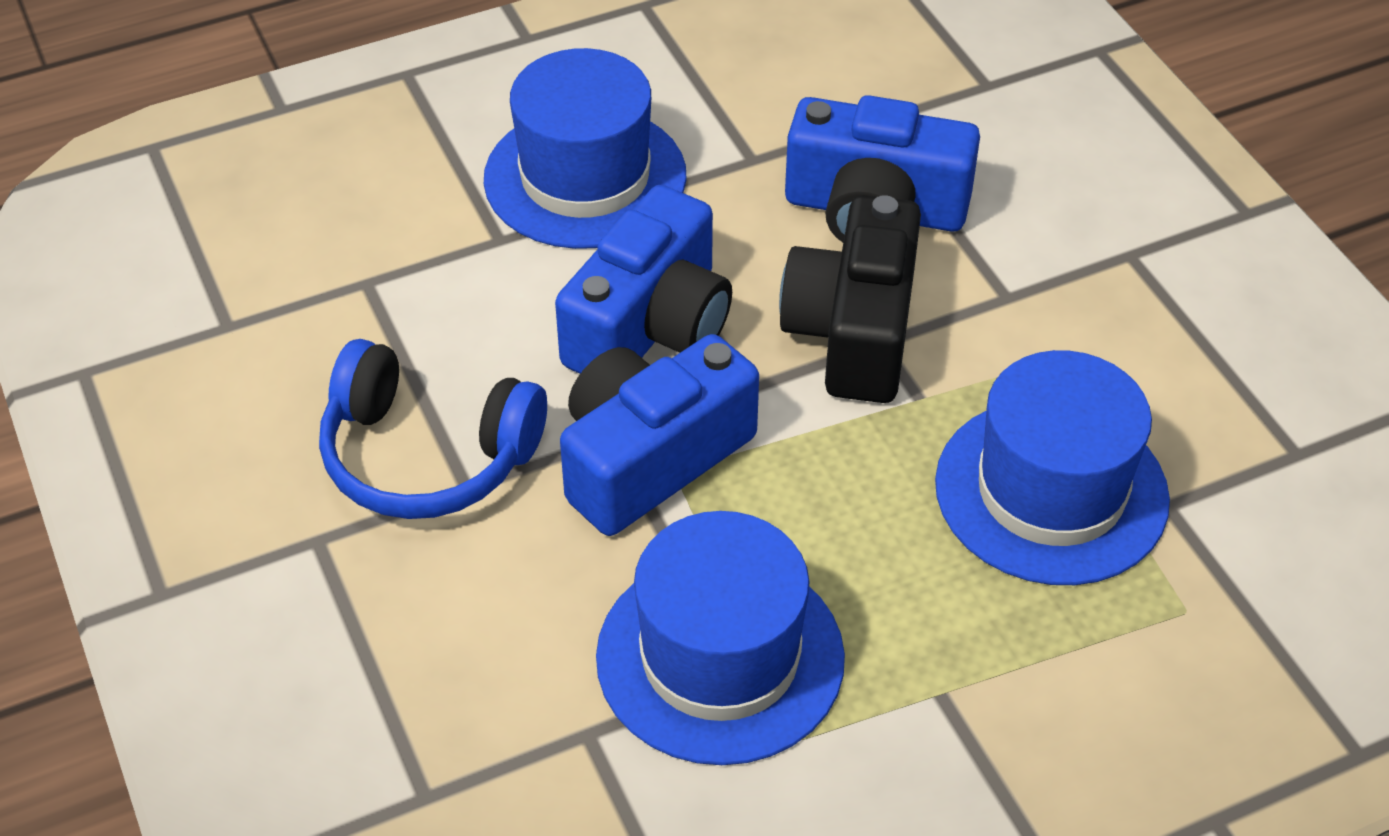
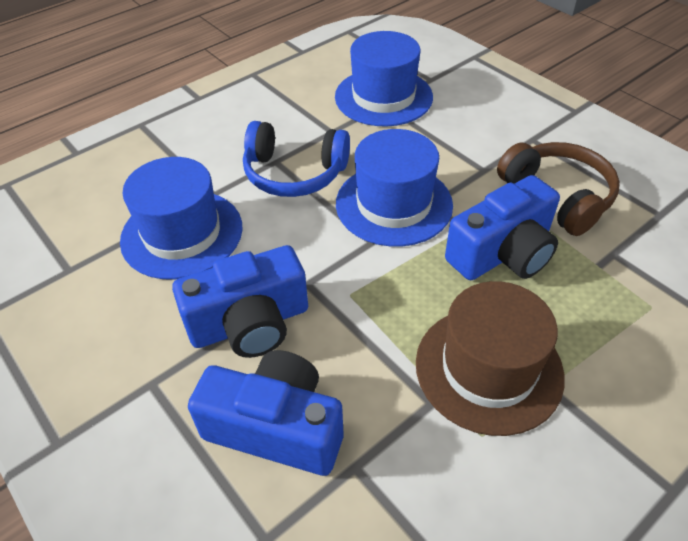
black camera: 1 -> 0
brown hat: 0 -> 1
brown headphones: 0 -> 1

